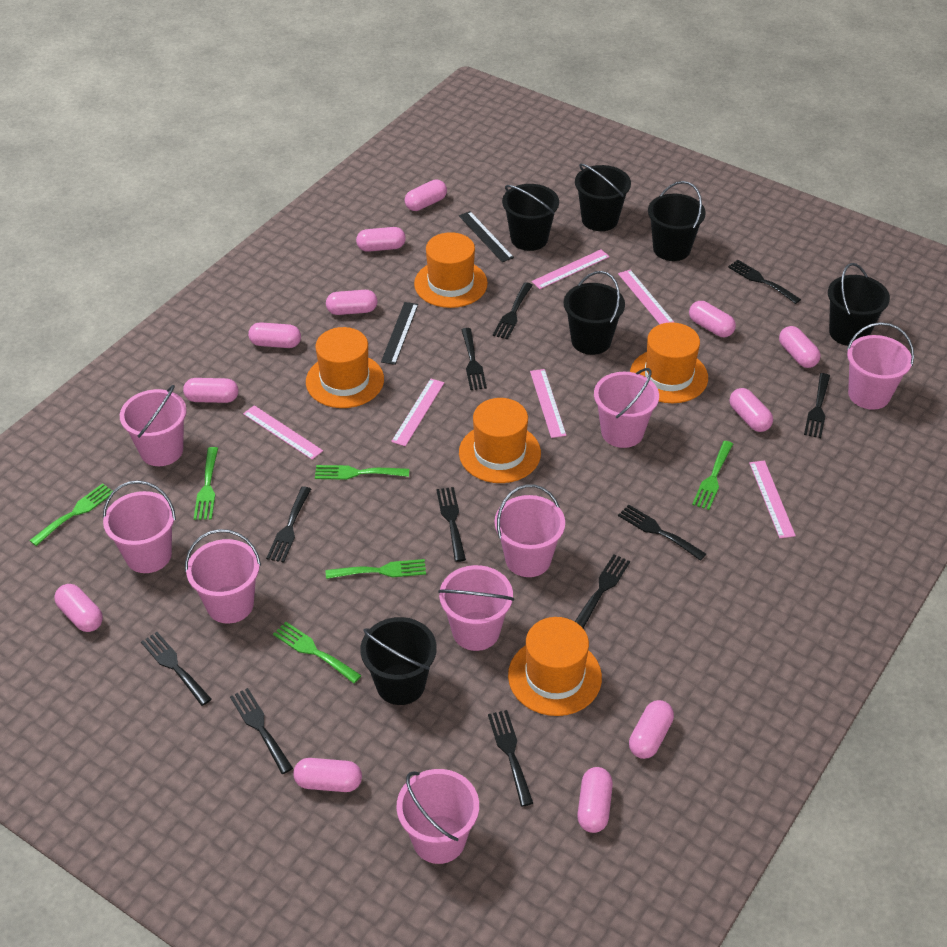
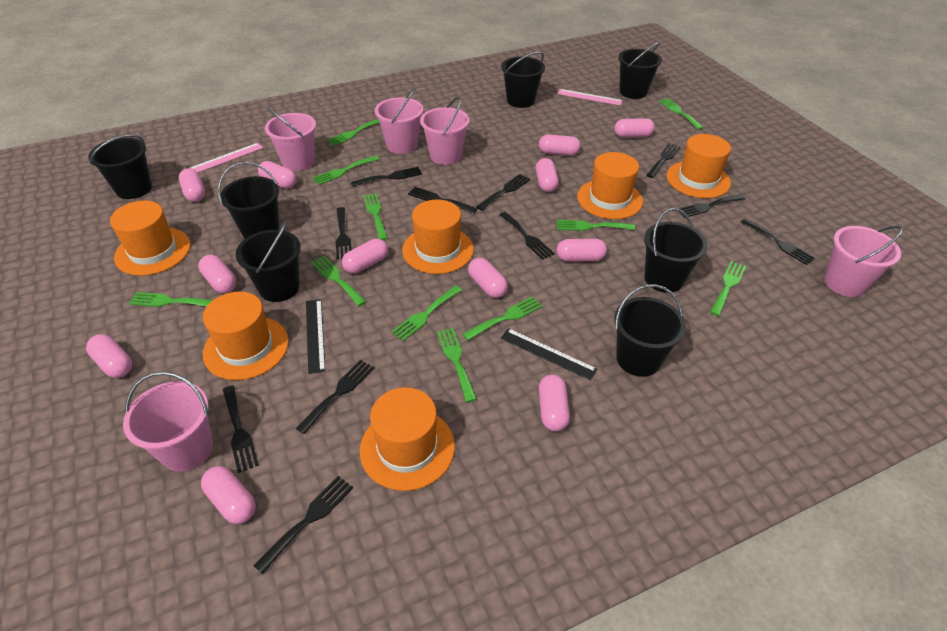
black bucket: 6 -> 7
green fork: 6 -> 11
orange hat: 5 -> 6
pink bucket: 8 -> 5
pink ruler: 6 -> 2

